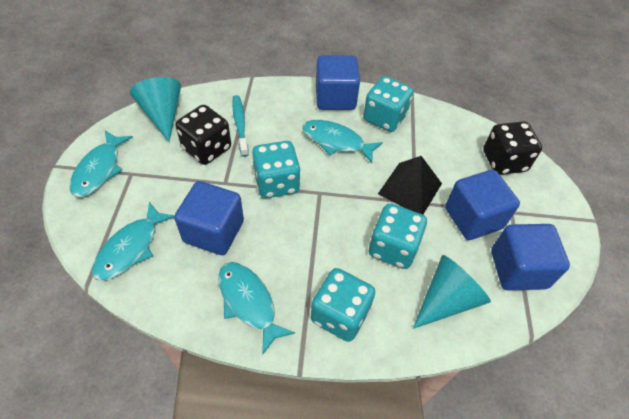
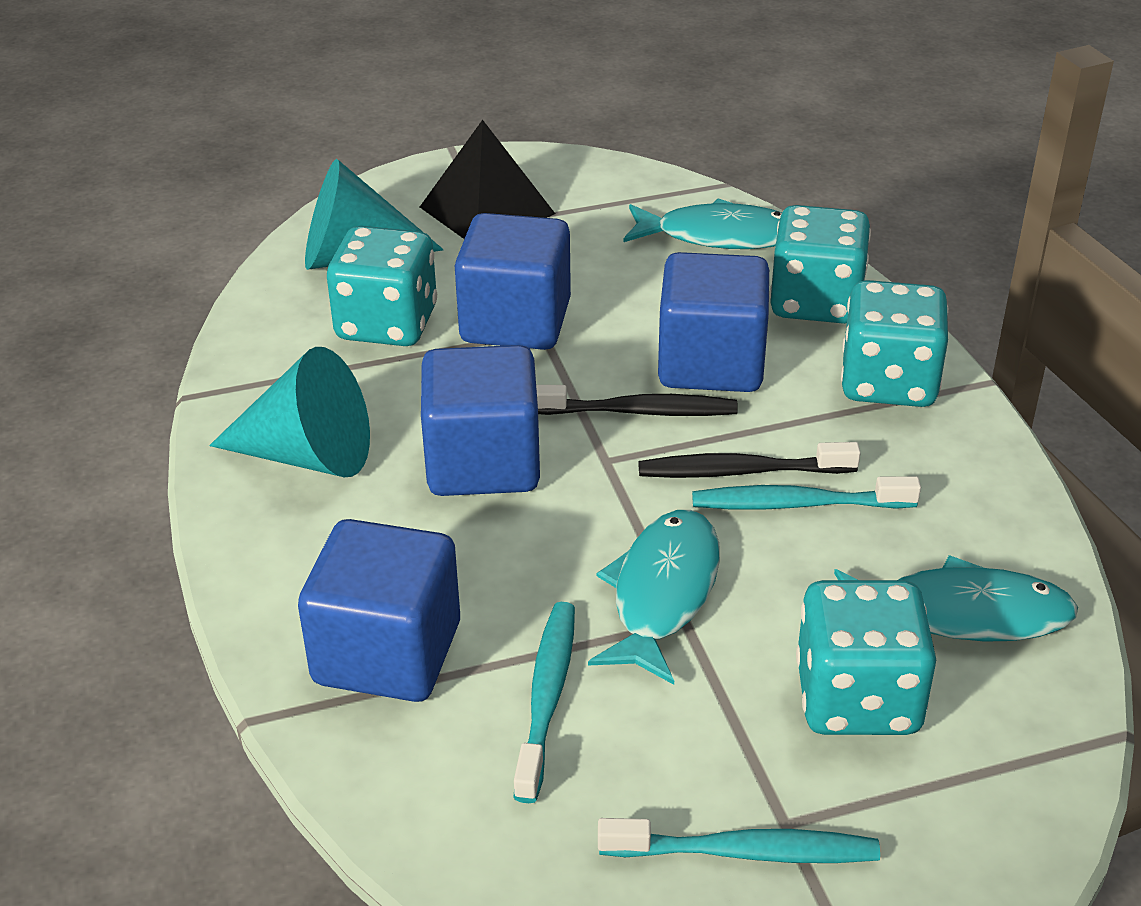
black dice: 2 -> 0
black toothbrush: 0 -> 2
turquoise fish: 4 -> 3
turquoise toothbrush: 1 -> 3

